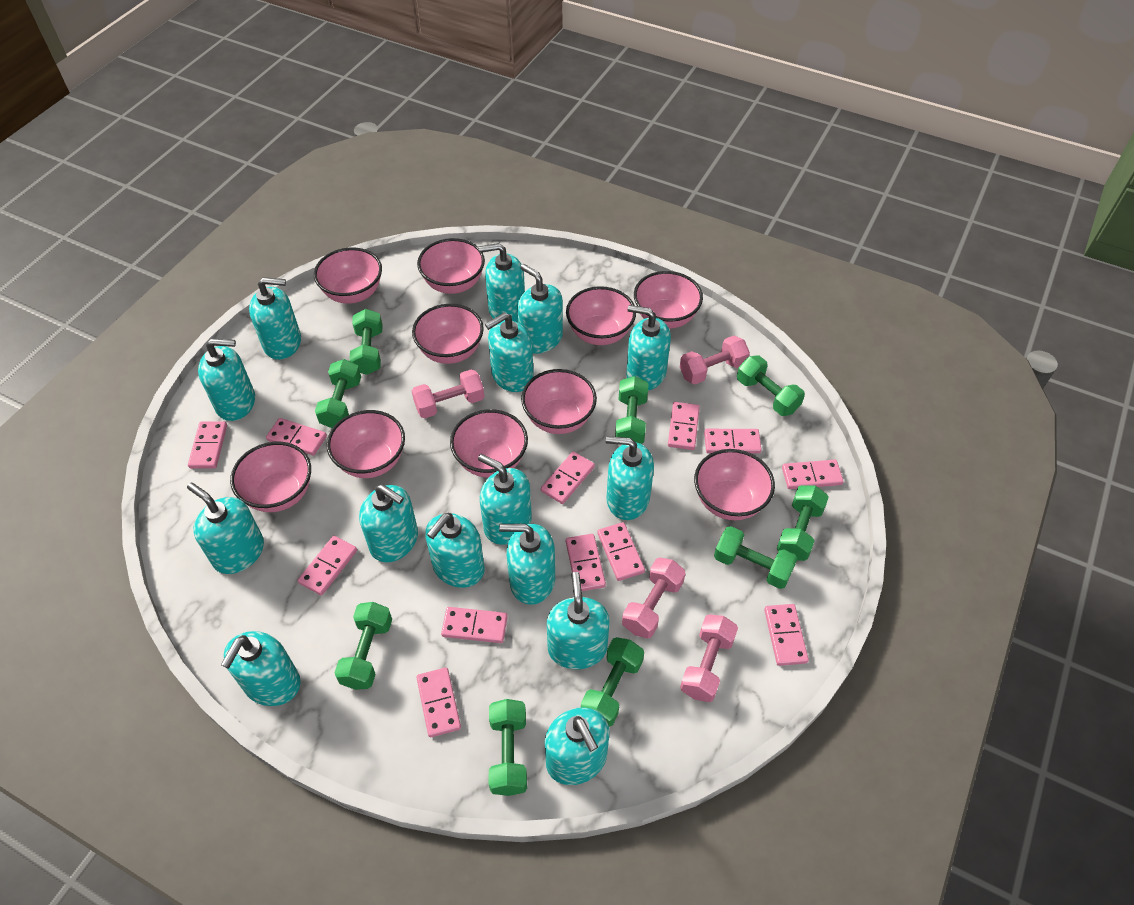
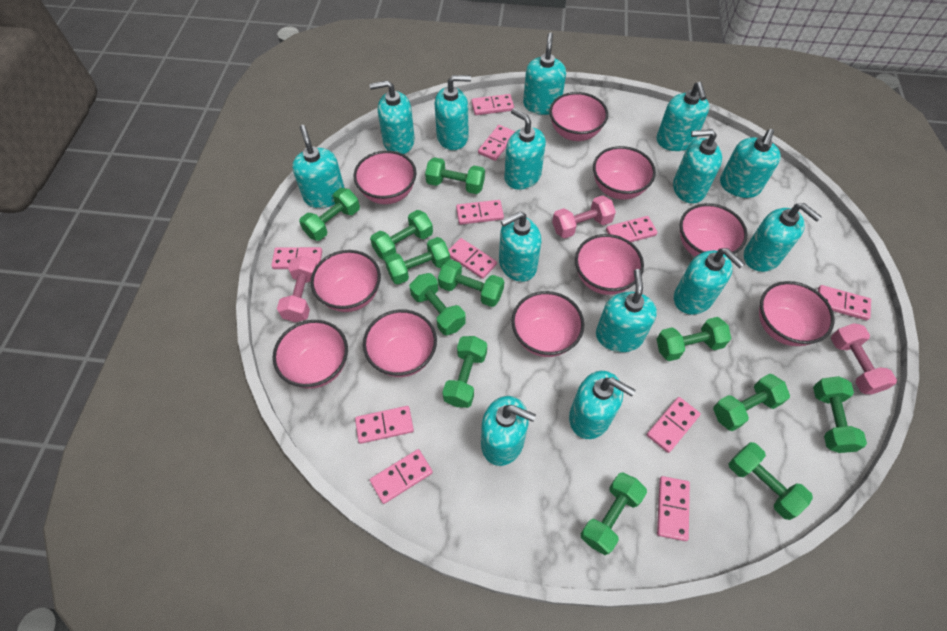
green dumbbell: 9 -> 12
pink domino: 12 -> 11
pink dumbbell: 4 -> 3
turquoise soap dispenser: 15 -> 14

